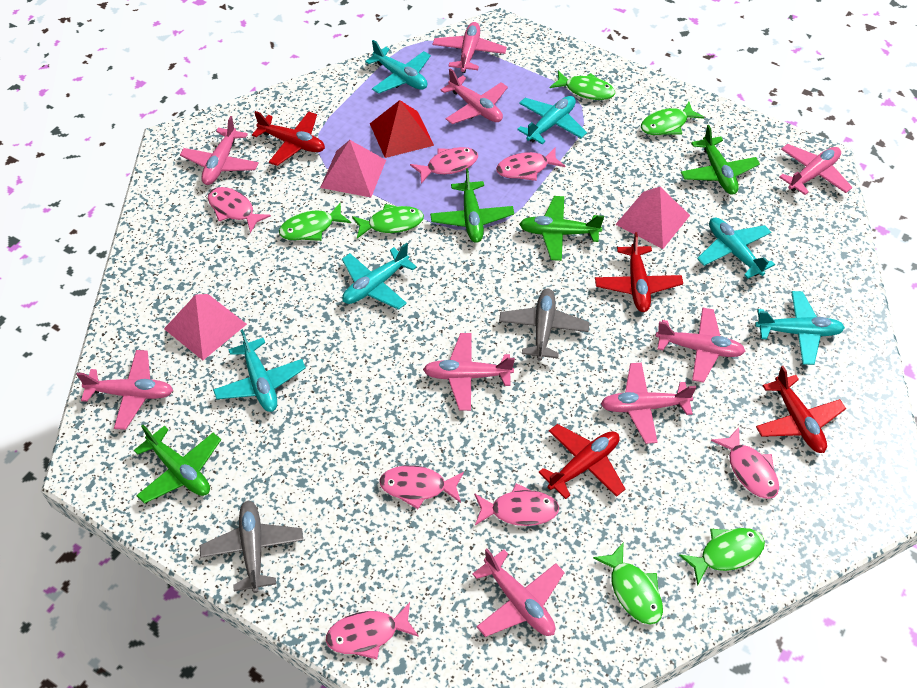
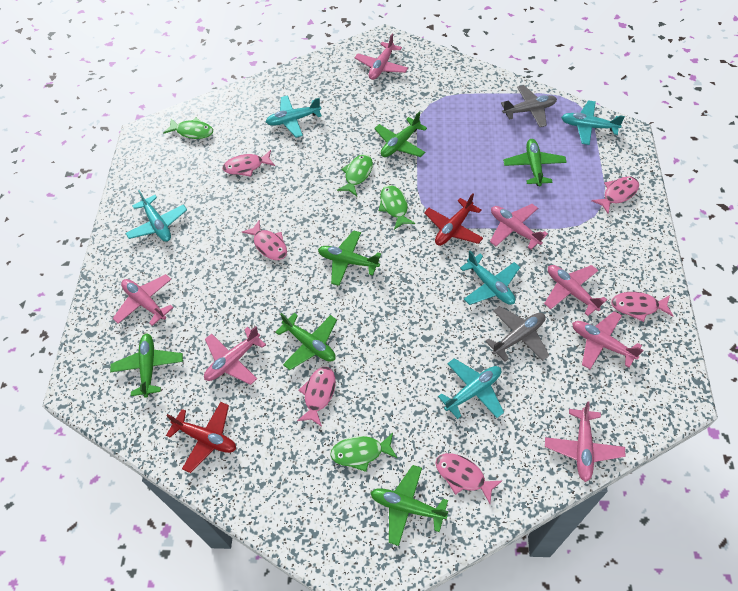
green fish: 6 -> 4
green plane: 4 -> 6
pink fish: 7 -> 6
pink plane: 9 -> 7
pink pyramid: 3 -> 0
red plane: 4 -> 2
red pyramid: 1 -> 0
turquoise plane: 6 -> 5

